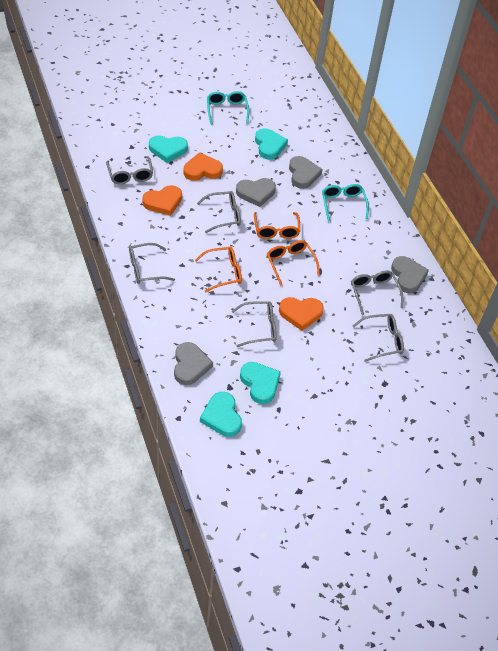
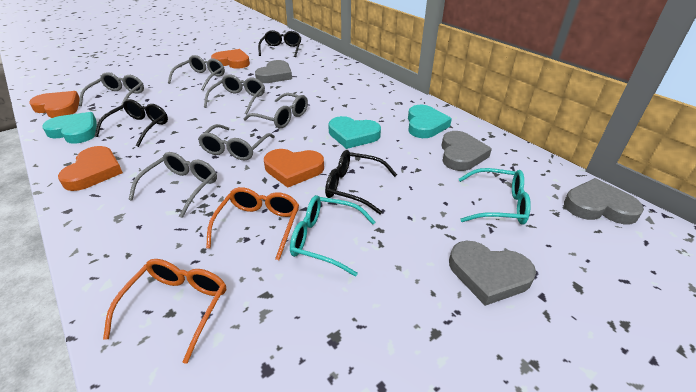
black glasses: 0 -> 3
orange glasses: 3 -> 2
orange heart: 3 -> 4
turquoise heart: 4 -> 3

